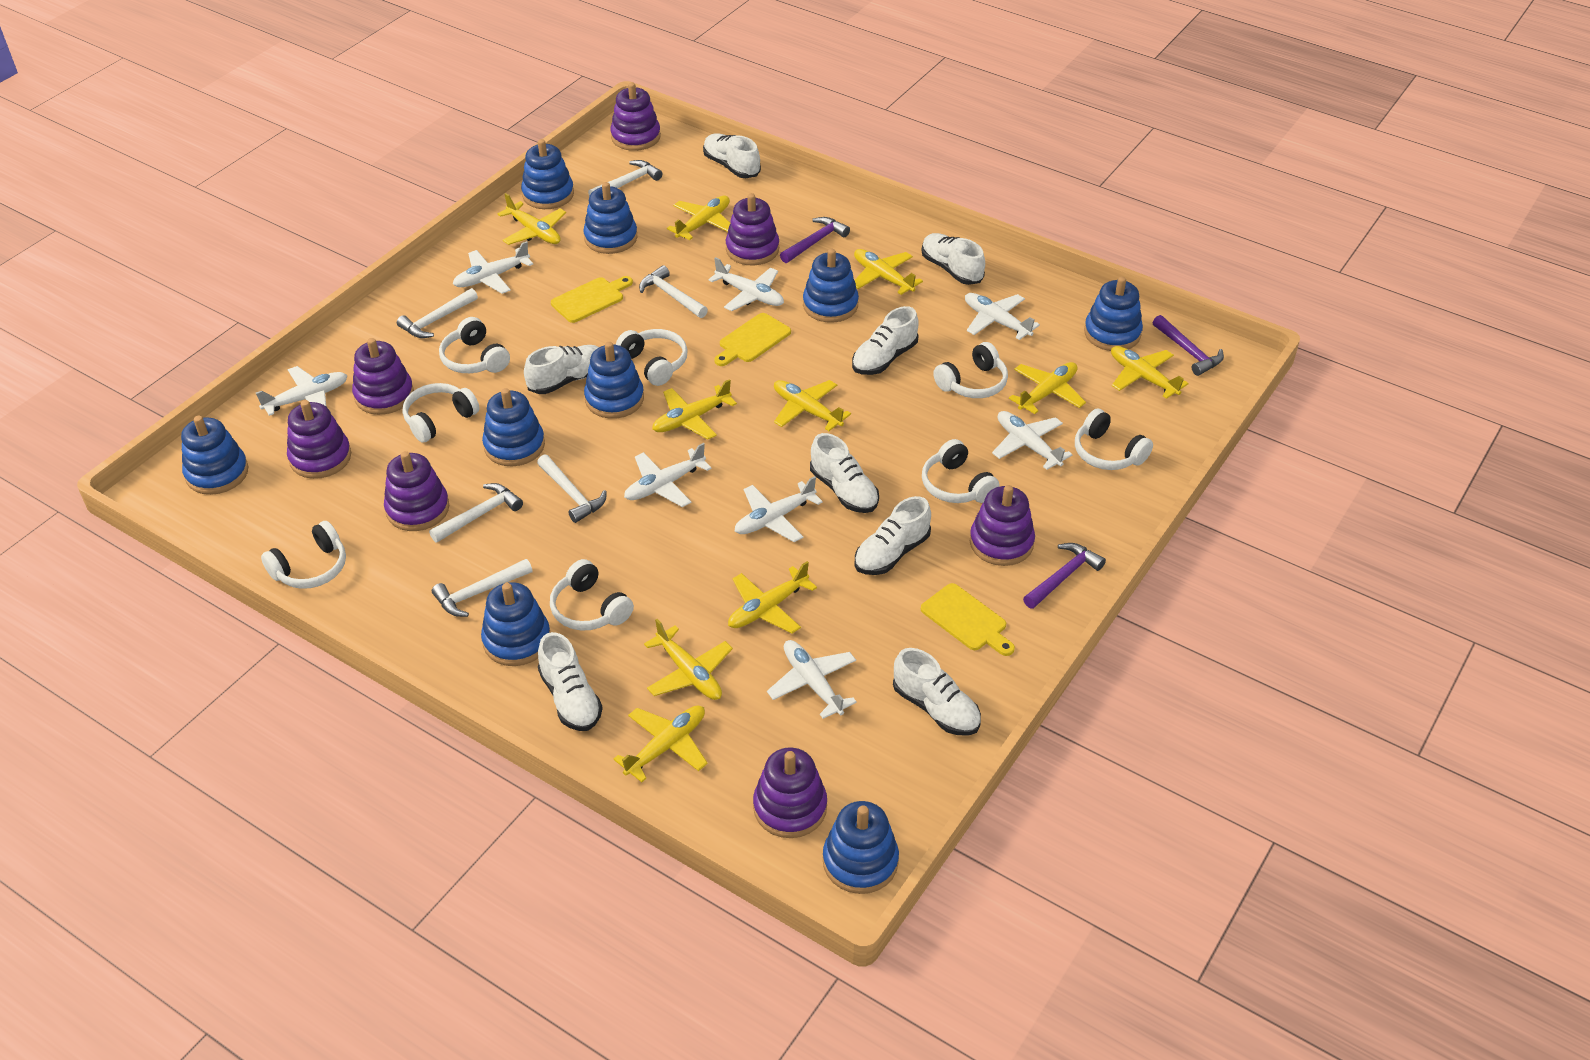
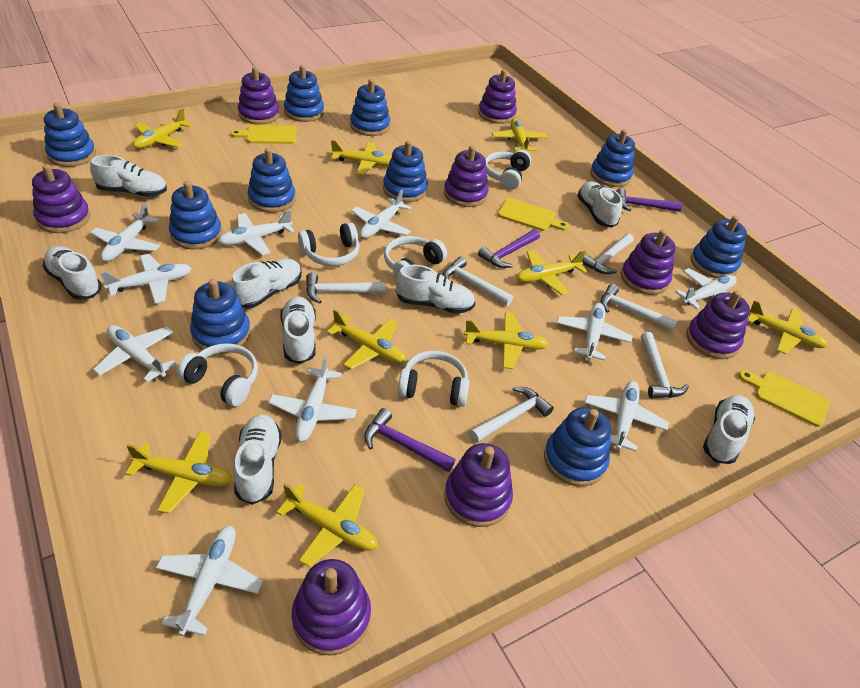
blue stacking toy: 9 -> 10
purple stacking toy: 7 -> 8
white headphones: 8 -> 5
white plane: 8 -> 10
yellow plane: 10 -> 9

